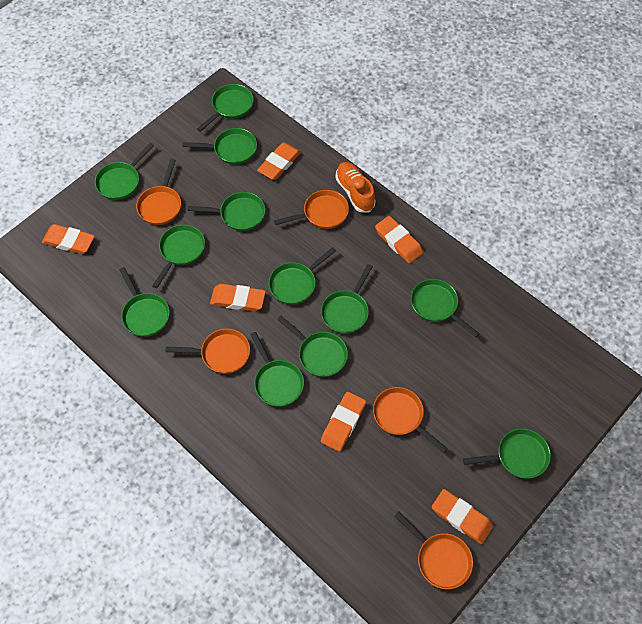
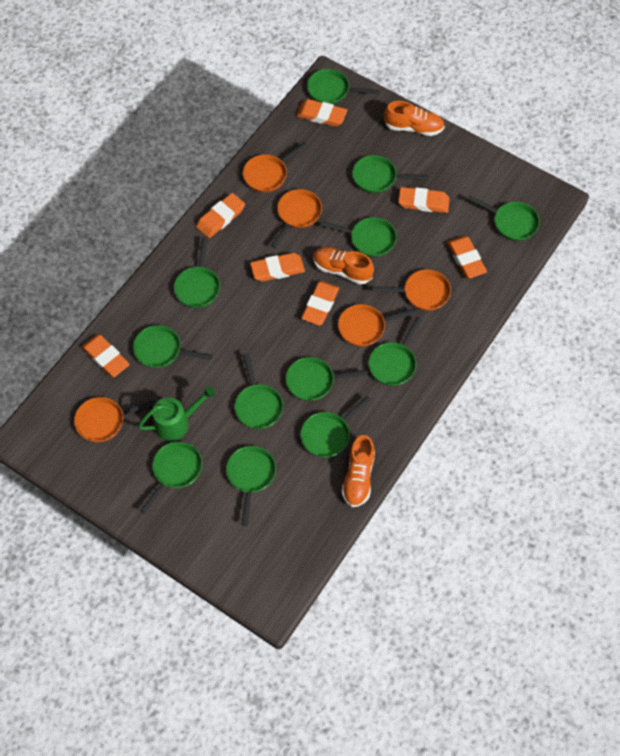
green watering can: 0 -> 1
orange eraser: 6 -> 7
orange shoe: 1 -> 3

